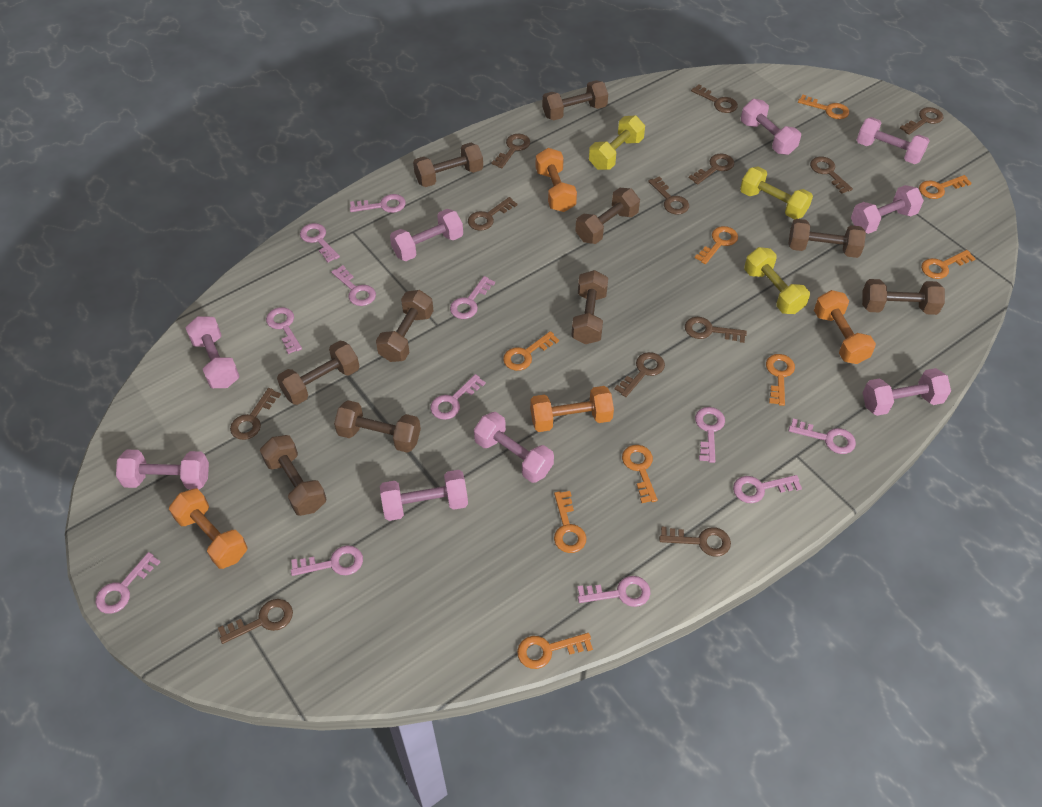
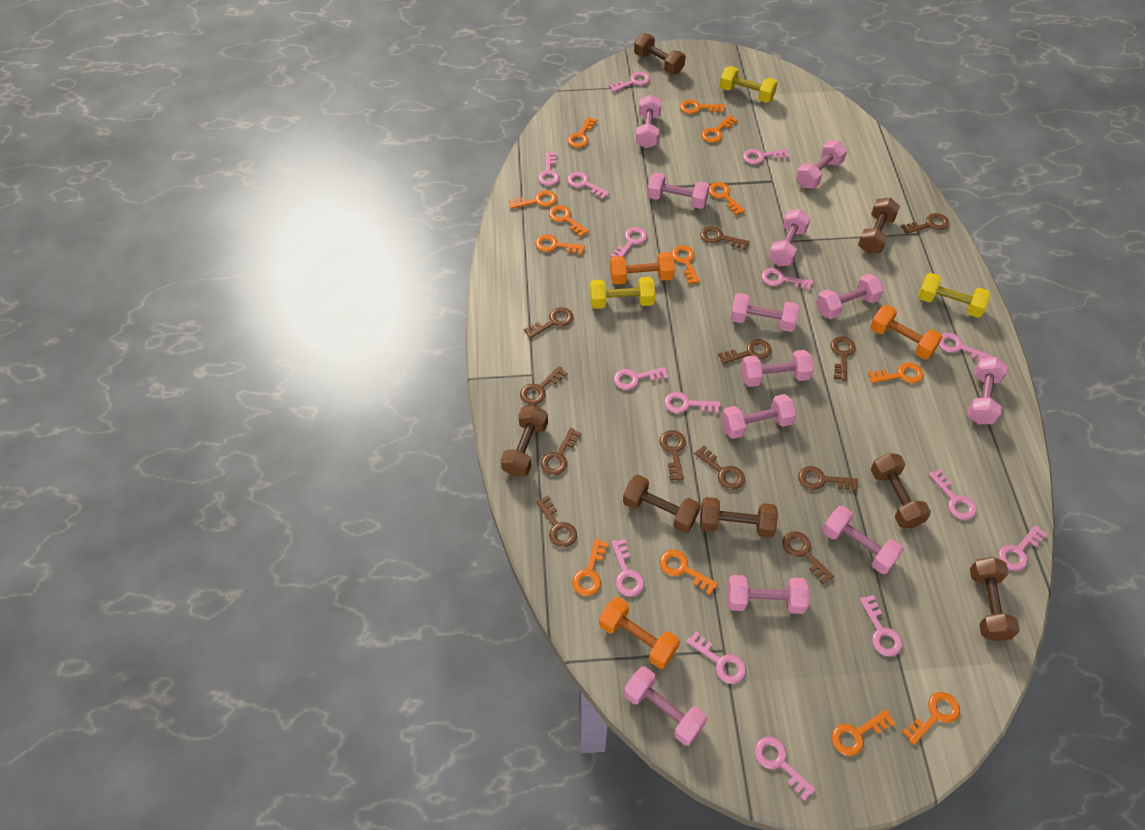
brown dumbbell: 10 -> 7
orange dumbbell: 4 -> 3
orange key: 9 -> 13
pink dumbbell: 9 -> 12
pink key: 12 -> 15

